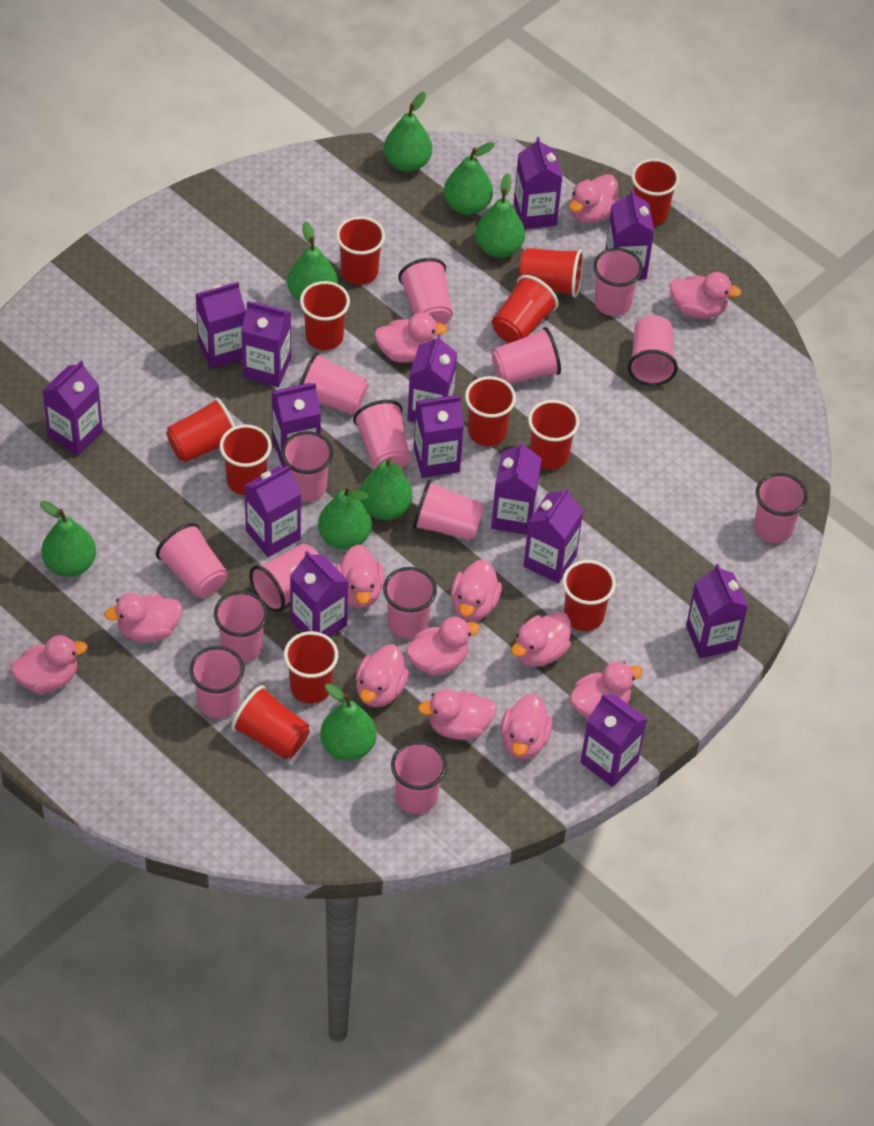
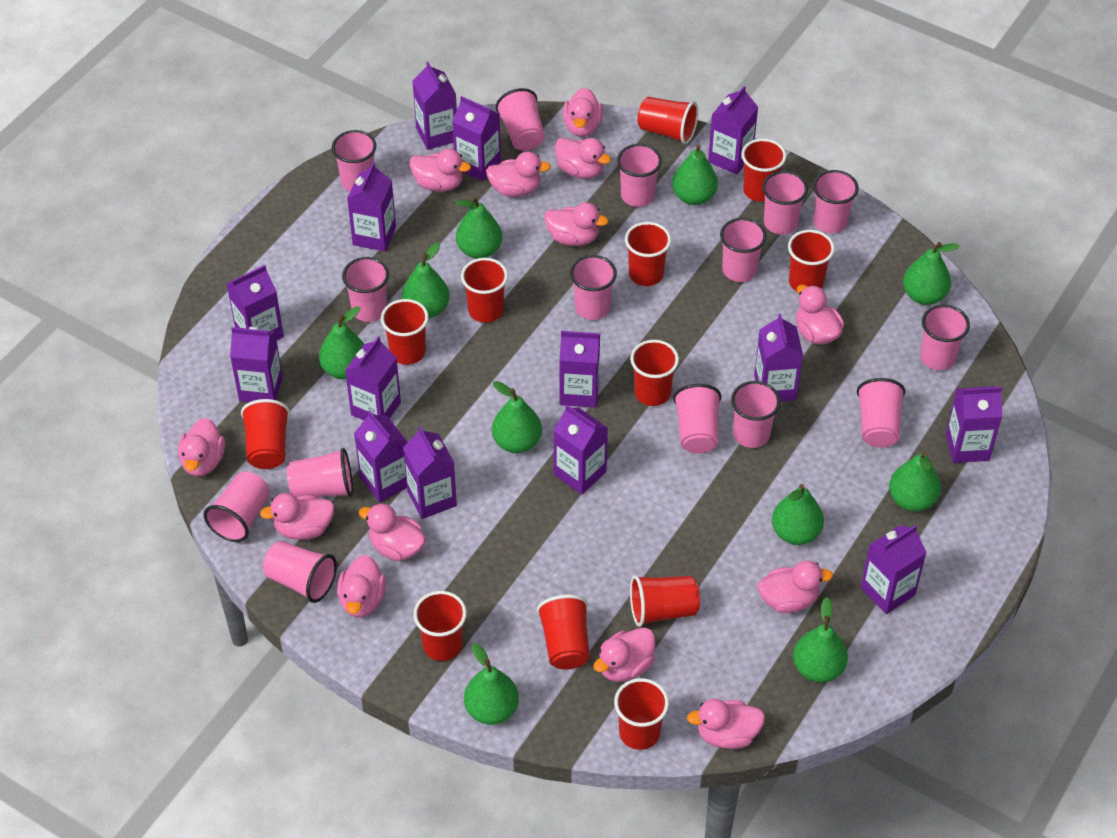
green pear: 8 -> 10

